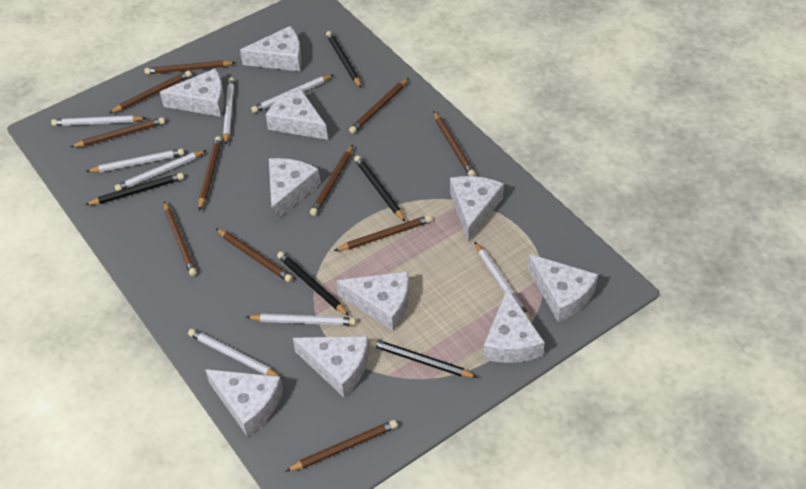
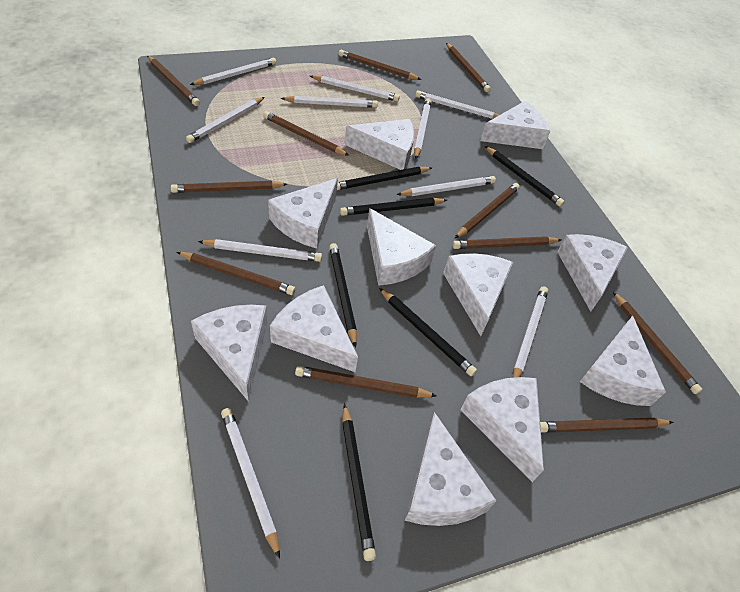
black pencil: 5 -> 6
white cheese: 10 -> 11
white pencil: 8 -> 10

